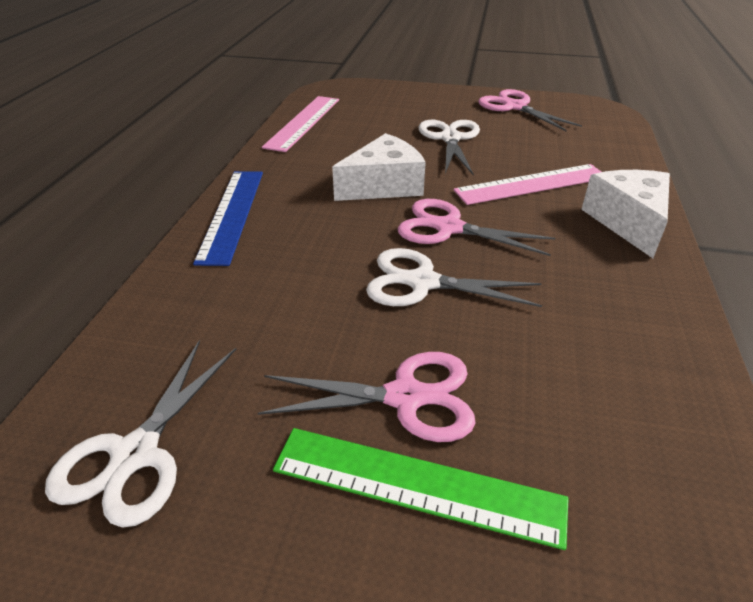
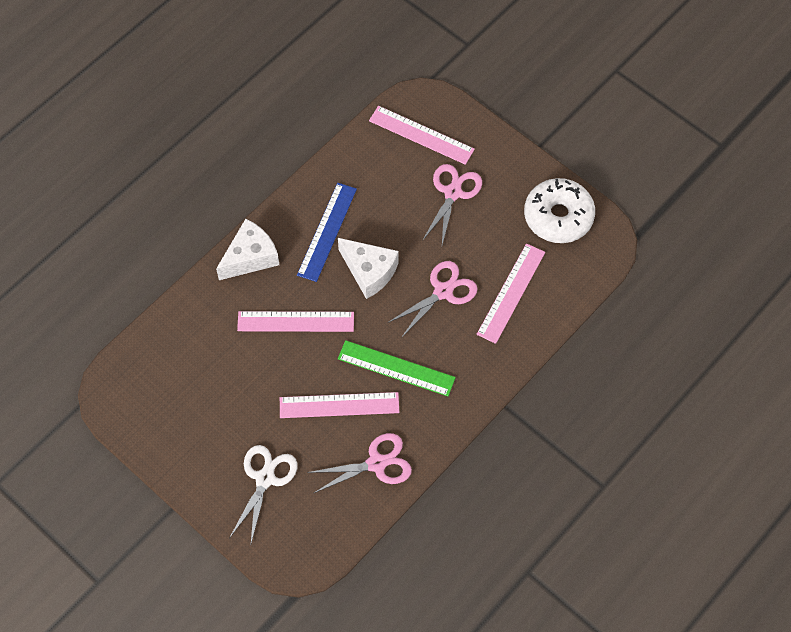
pink ruler: 2 -> 4
white donut: 0 -> 1
white scissors: 3 -> 1

